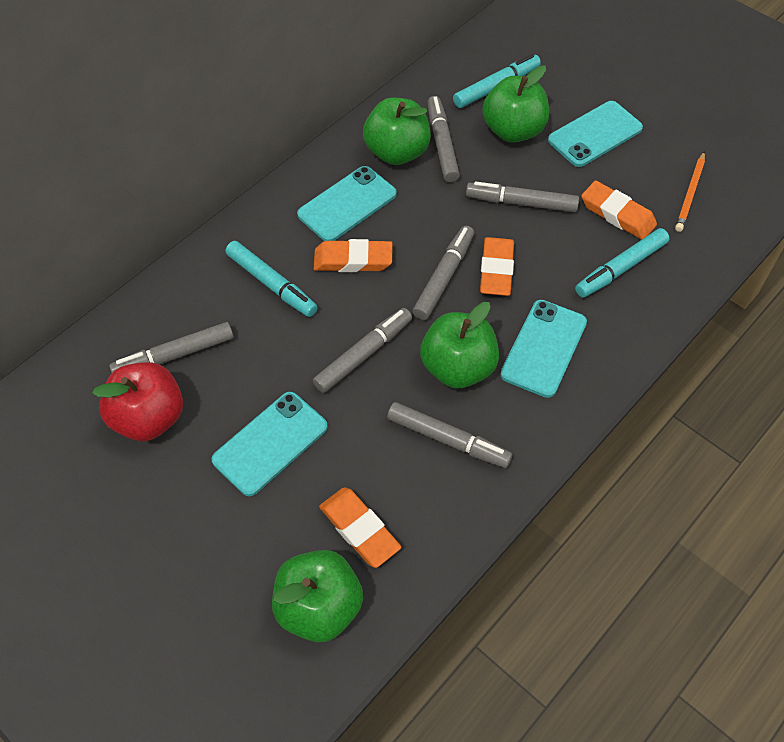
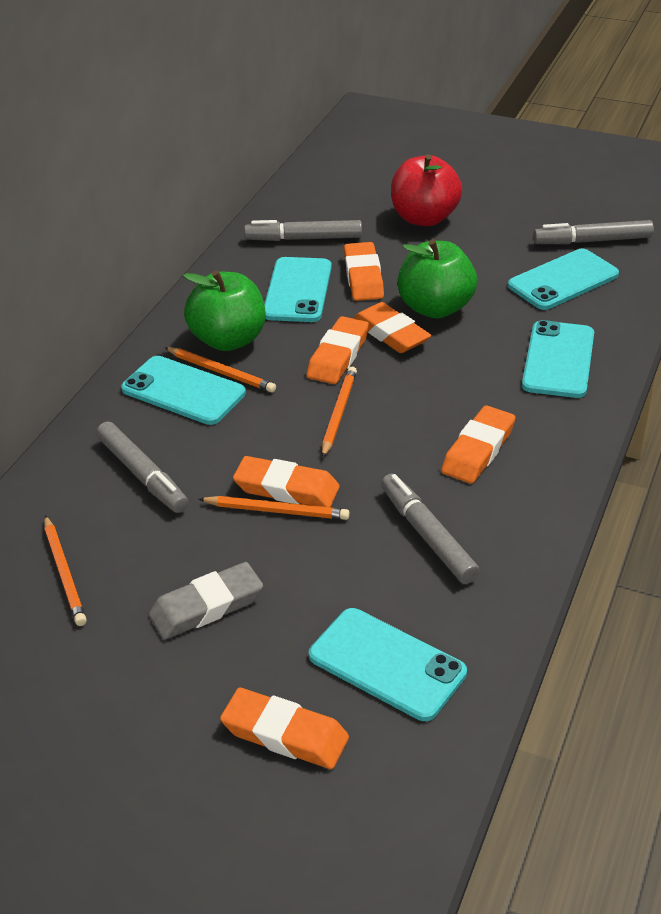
green apple: 4 -> 2
grey eraser: 0 -> 1
grey marker: 6 -> 4
orange eraser: 4 -> 6
orange pencil: 1 -> 4
turquoise marker: 3 -> 0
turquoise phone: 4 -> 5

